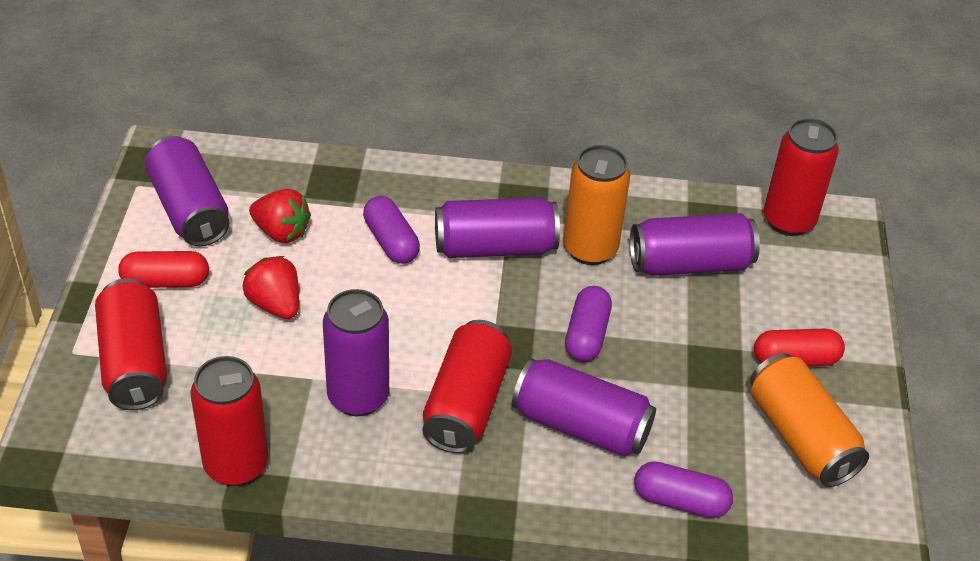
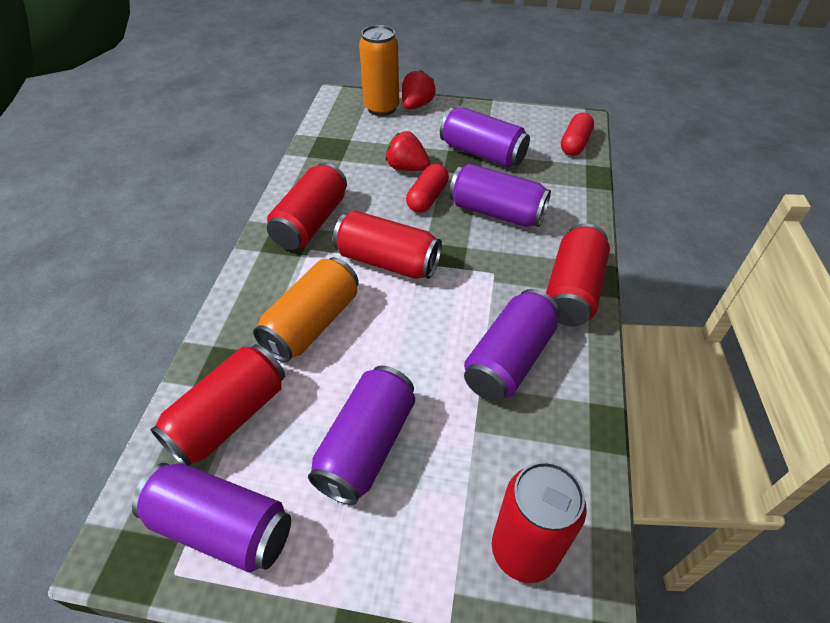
purple capsule: 3 -> 0
red can: 4 -> 5

